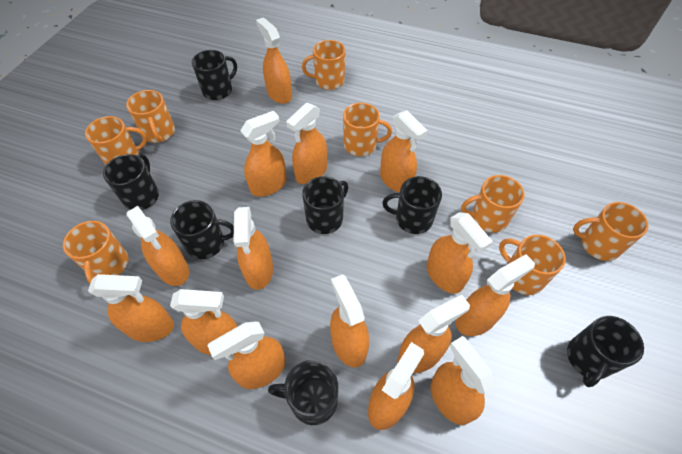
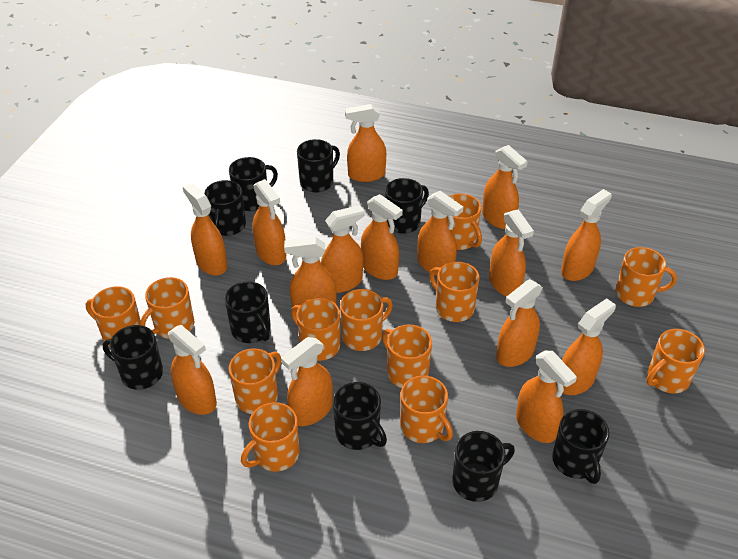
black mug: 7 -> 9
orange mug: 8 -> 12

